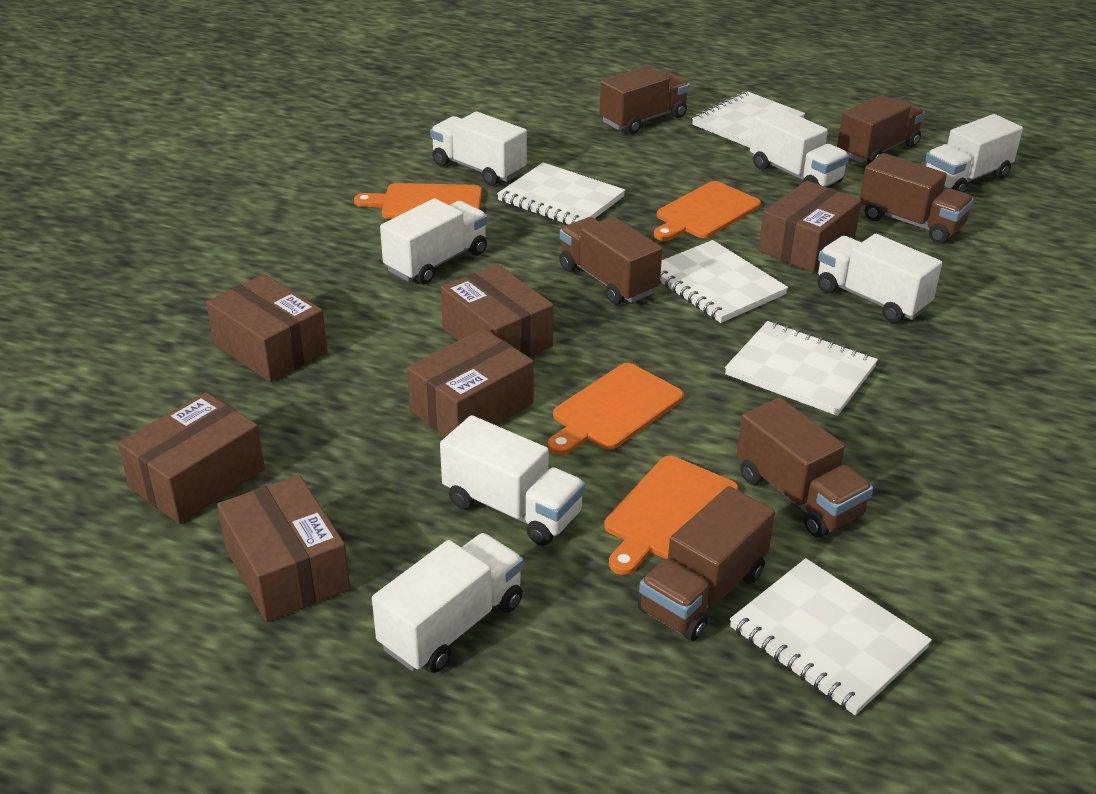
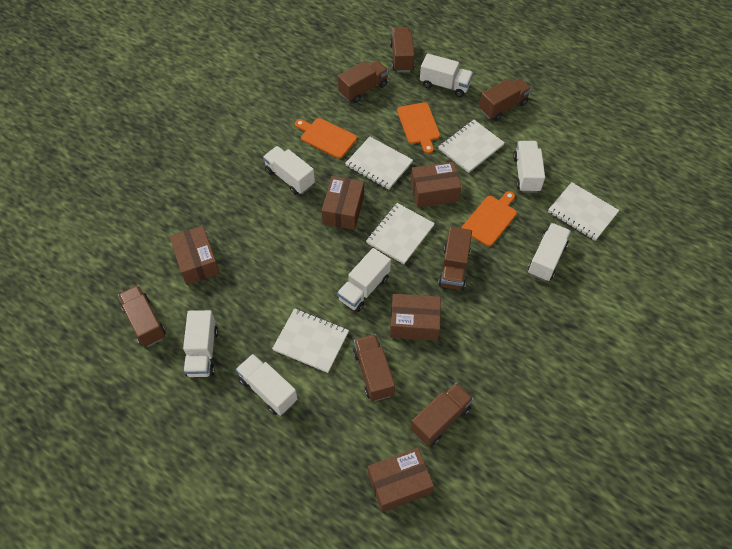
brown box: 6 -> 5
brown truck: 6 -> 7
orange cutting board: 4 -> 3

